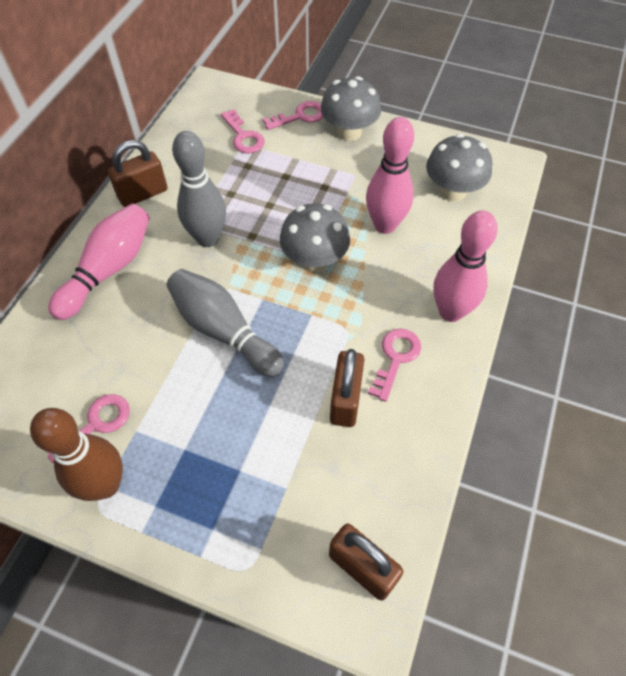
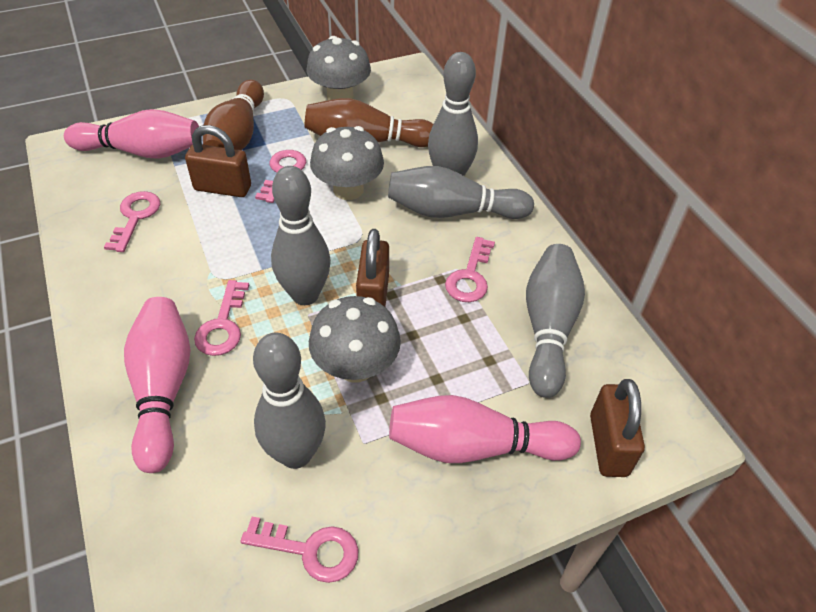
brown bowling pin: 1 -> 2
grey bowling pin: 2 -> 5
pink key: 4 -> 5

